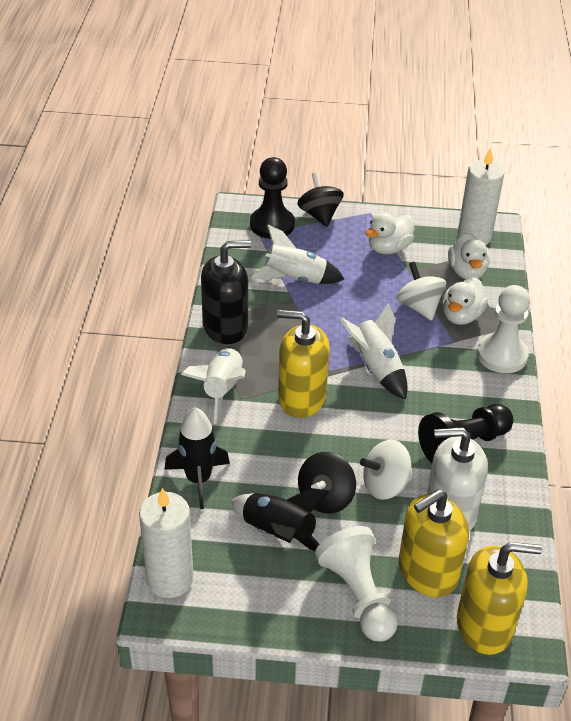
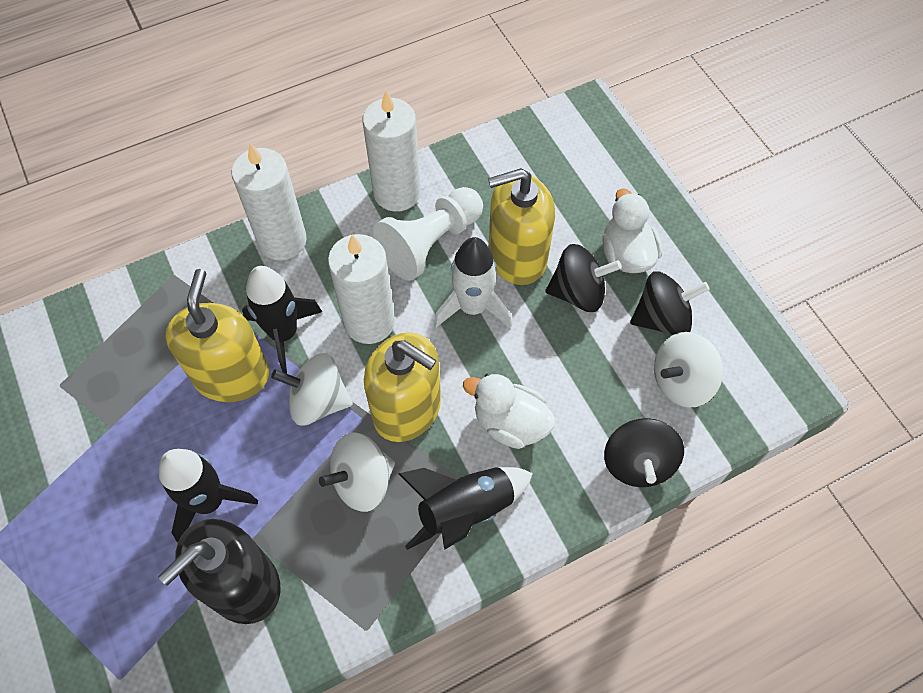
black pawn: 2 -> 0
black rocket: 2 -> 3
black spinning top: 2 -> 3
white candle: 2 -> 3
white duck: 3 -> 2
white pawn: 2 -> 1
white rocket: 3 -> 1
white soap dispenser: 1 -> 0
white spinning top: 2 -> 3

